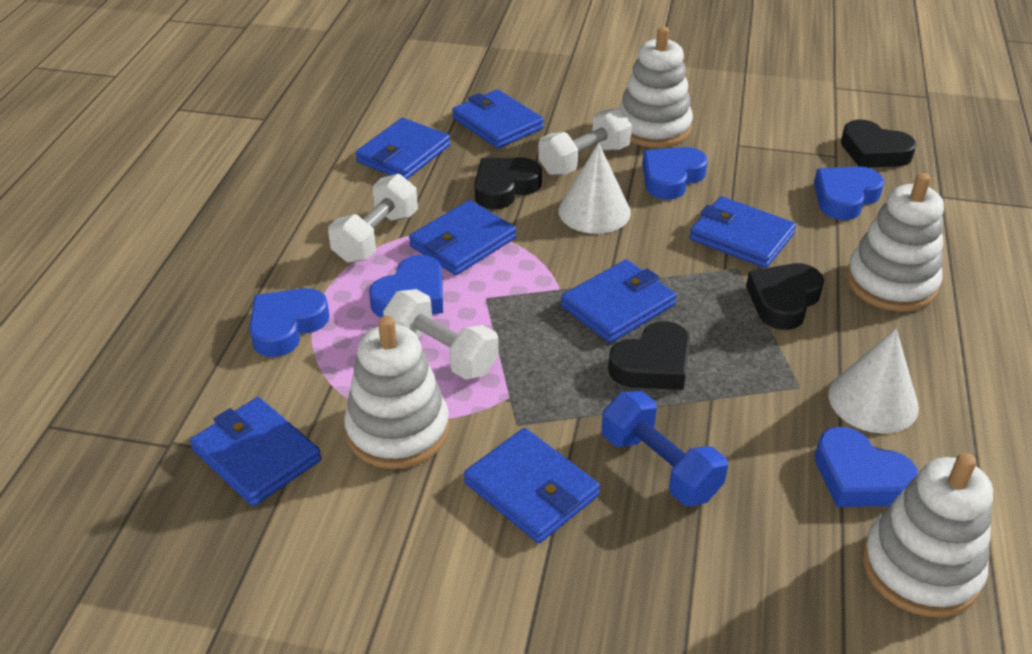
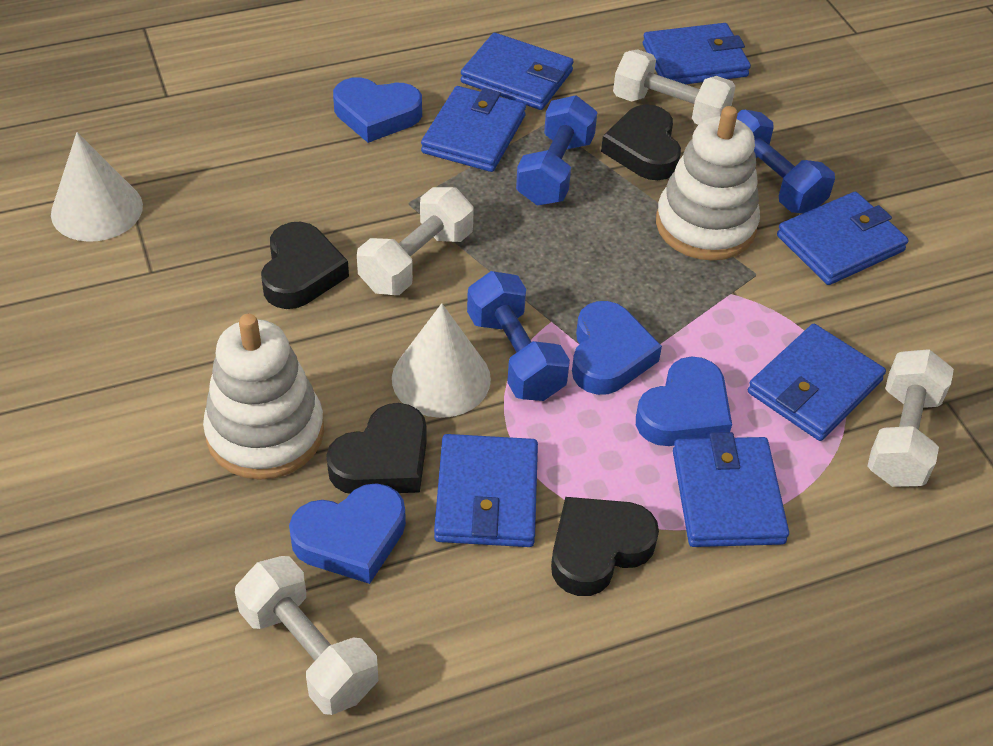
blue dumbbell: 1 -> 3
blue heart: 5 -> 4
white dumbbell: 3 -> 4
white stacking toy: 4 -> 2

